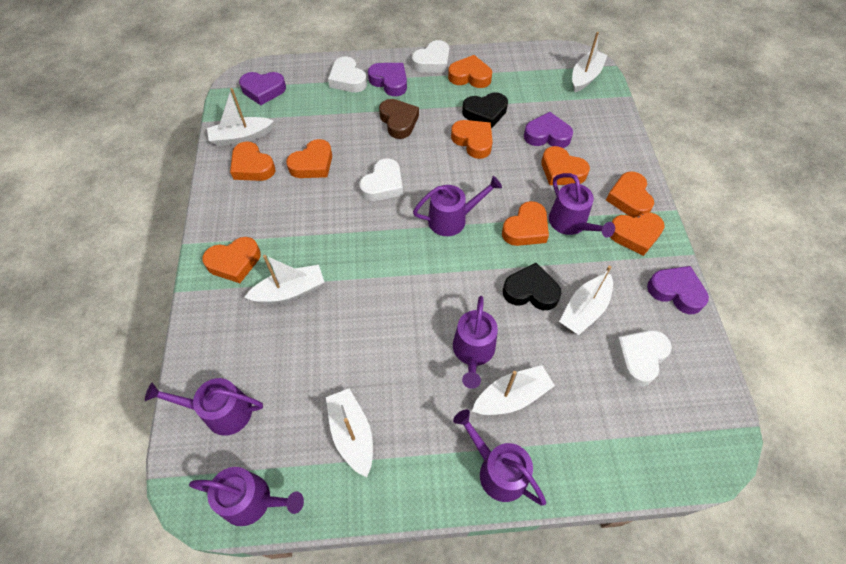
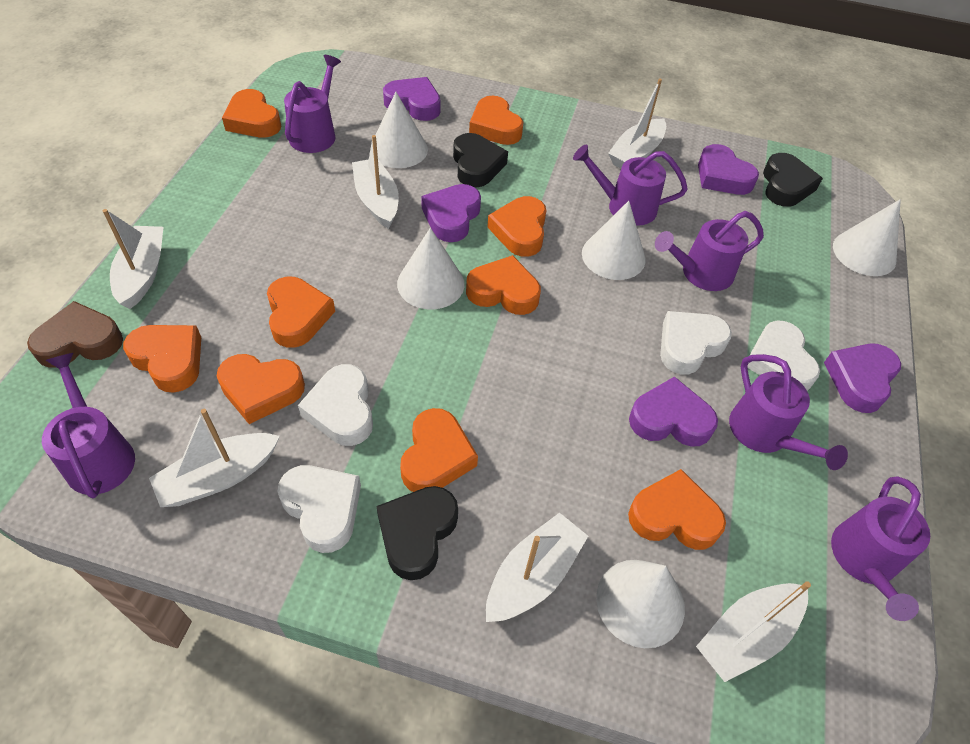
black heart: 2 -> 3
purple heart: 4 -> 5
white cone: 0 -> 5

